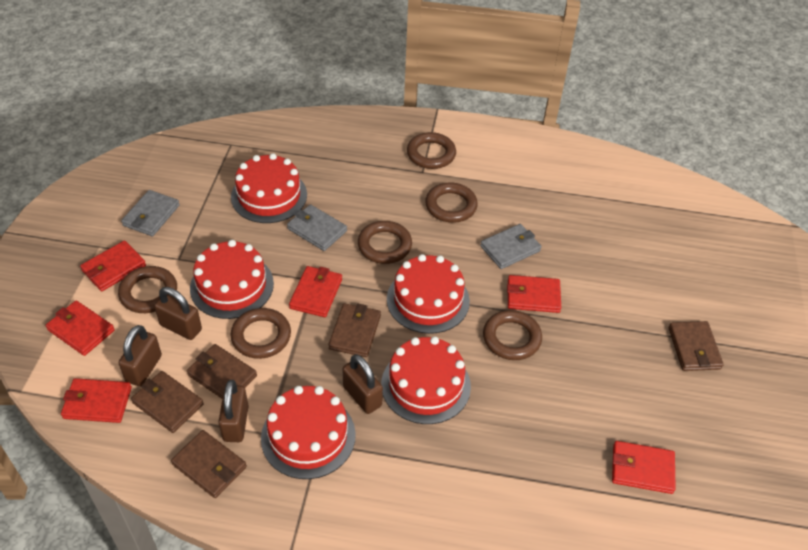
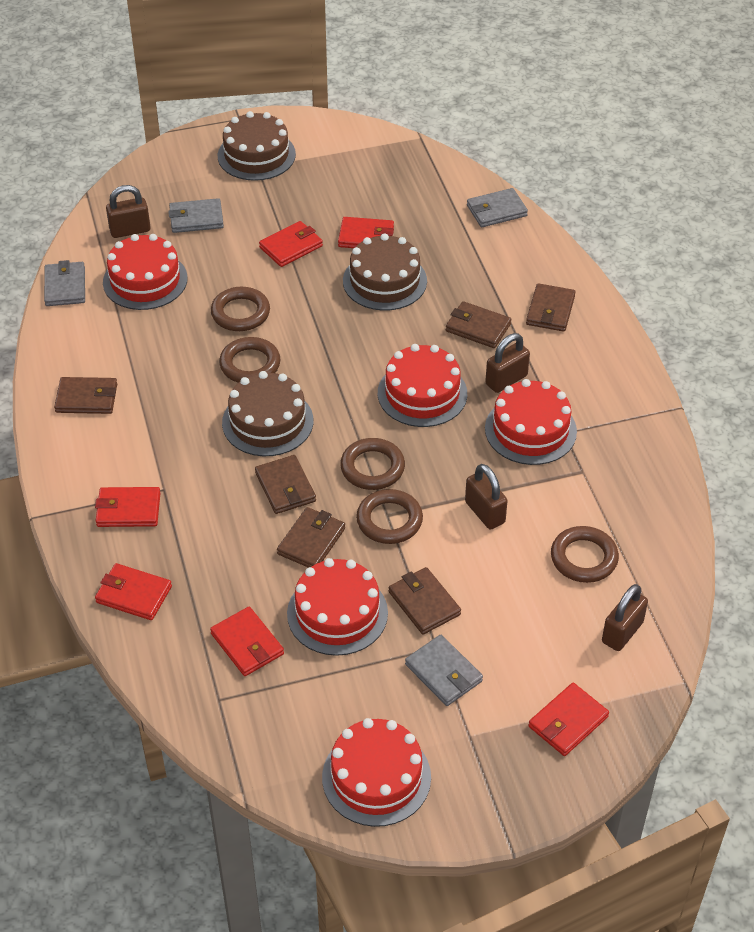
brown cake: 0 -> 3
brown ring: 6 -> 5
brown wallet: 5 -> 6
grey wallet: 3 -> 4

